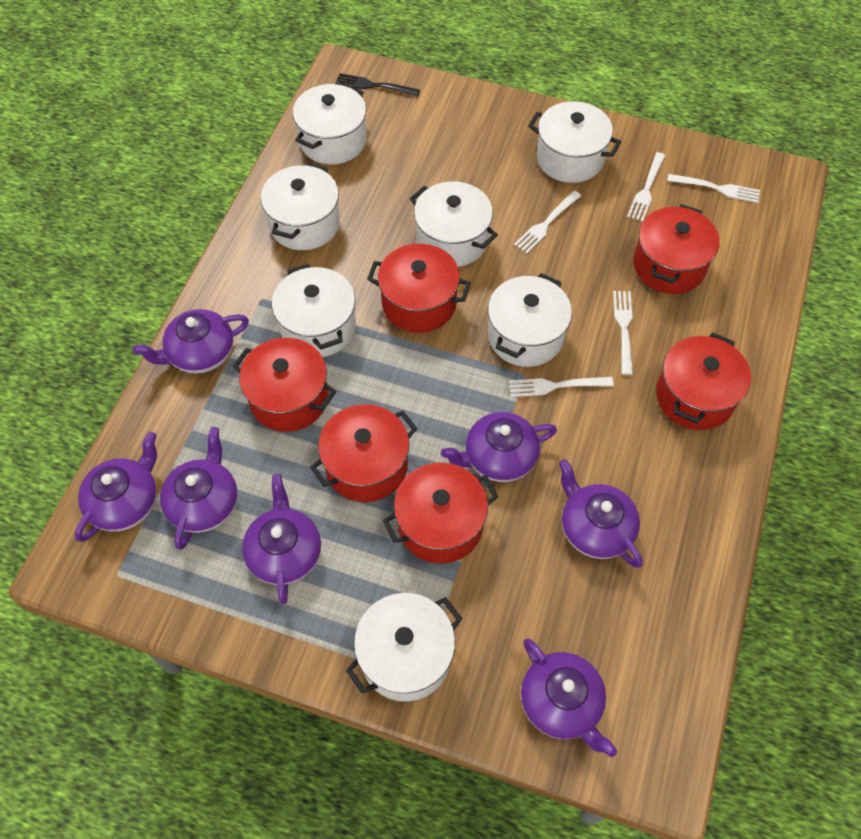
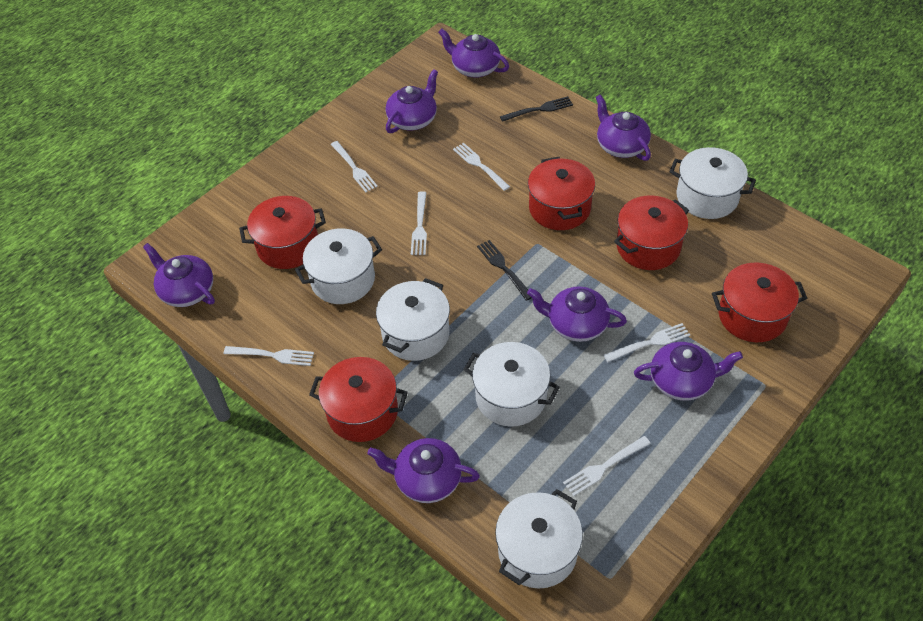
black fork: 1 -> 2
red pot: 6 -> 5
white fork: 5 -> 6
white pot: 7 -> 5

